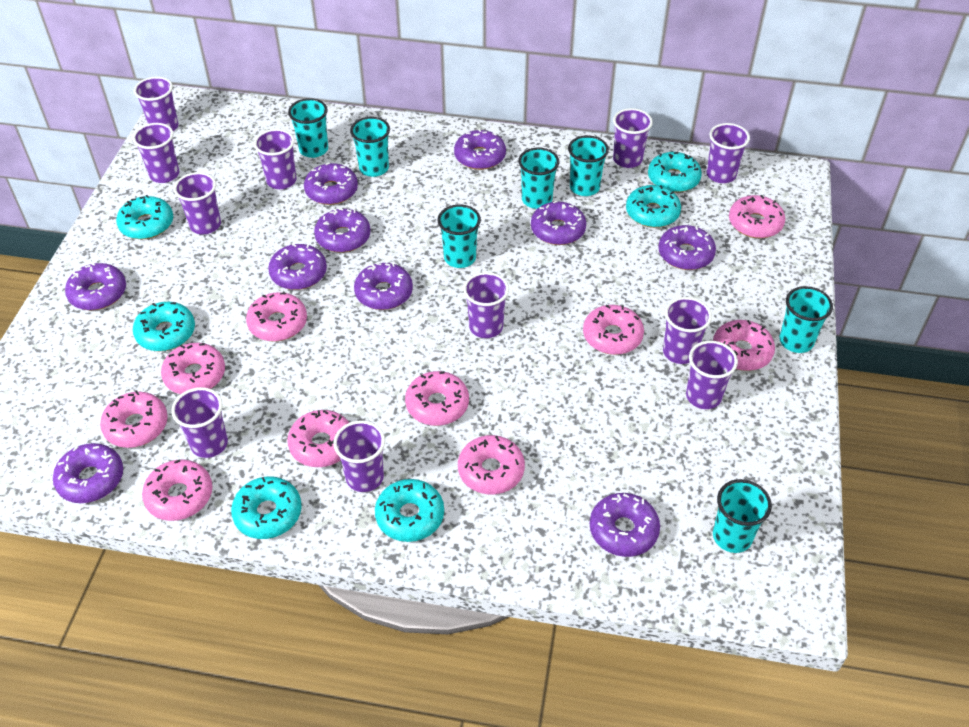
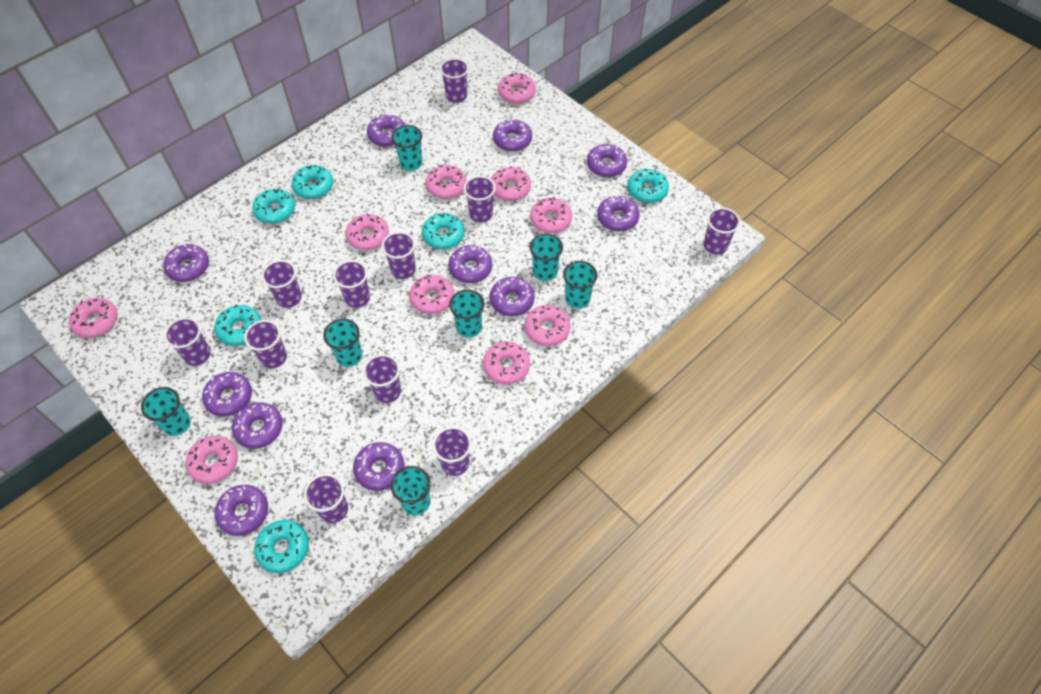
purple donut: 10 -> 11

